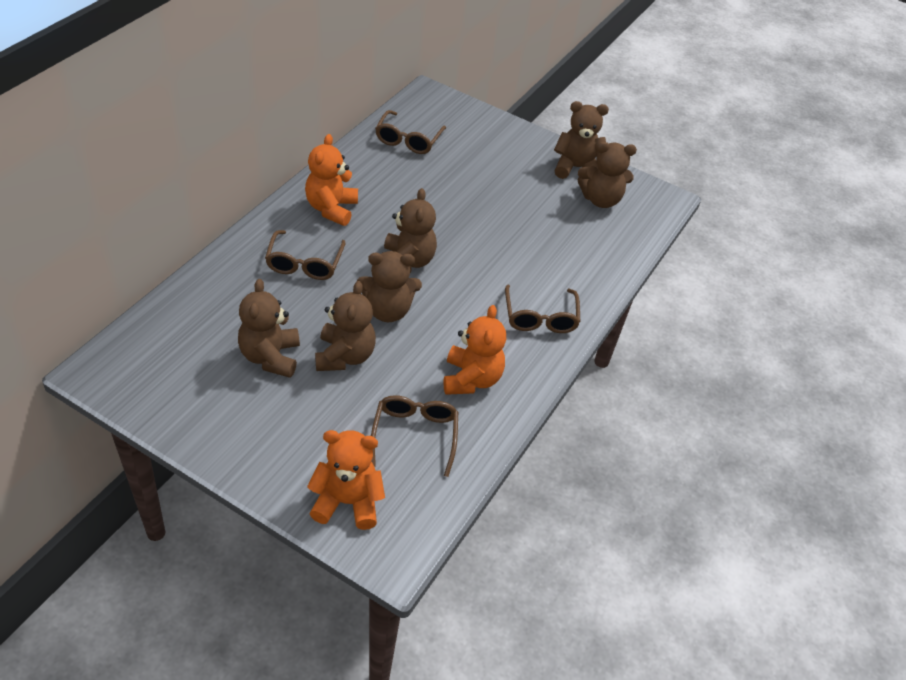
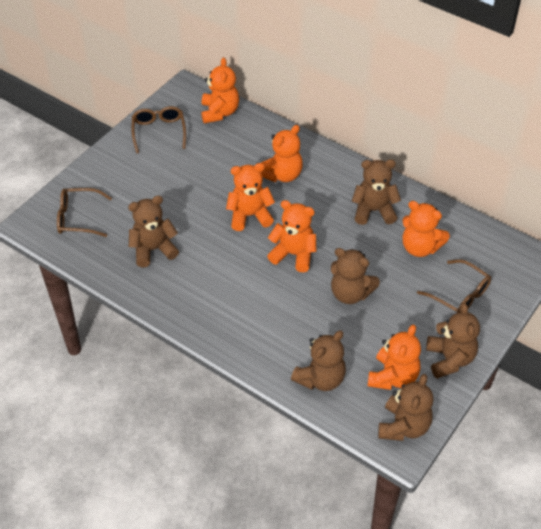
brown glasses: 4 -> 3
orange teddy bear: 3 -> 6

